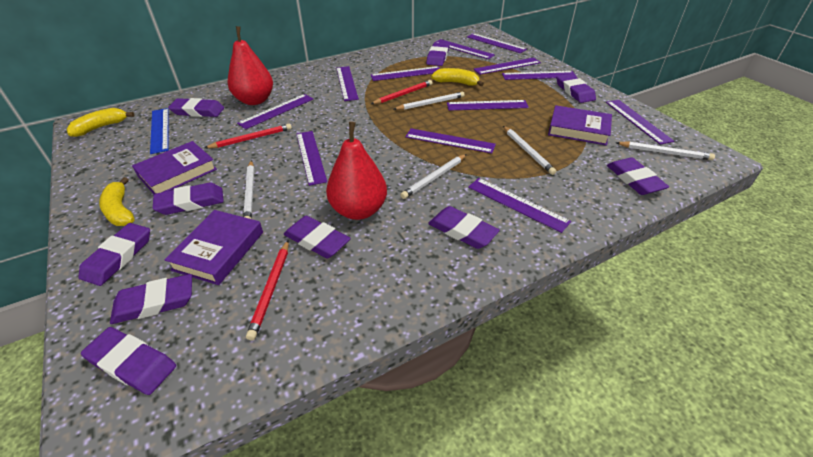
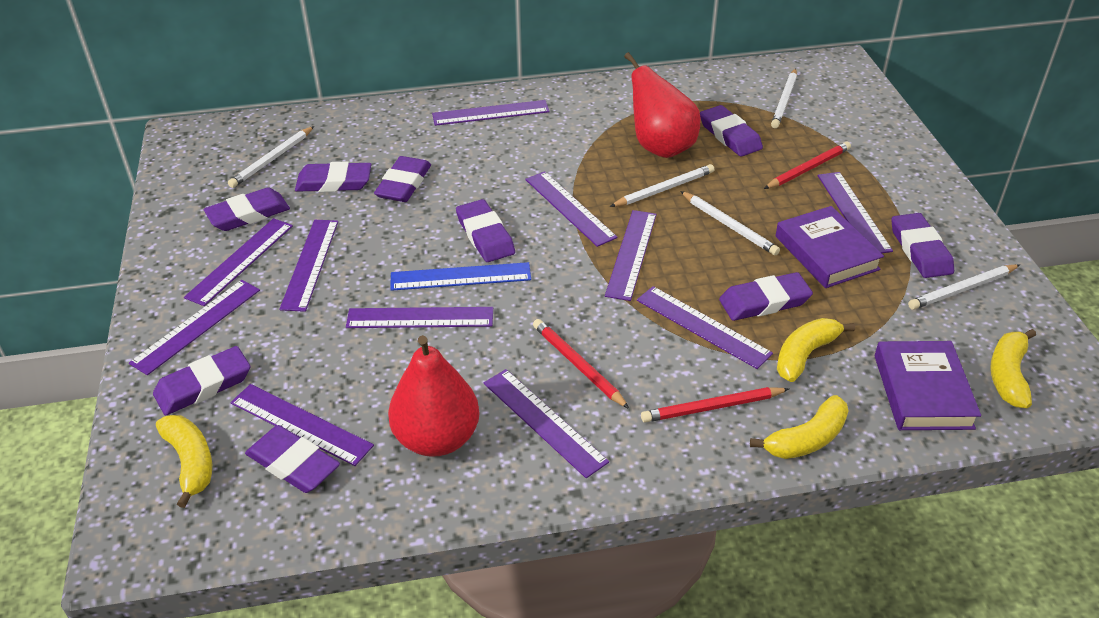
purple book: 3 -> 2
purple eraser: 10 -> 9
purple ruler: 12 -> 11
yellow banana: 3 -> 4

